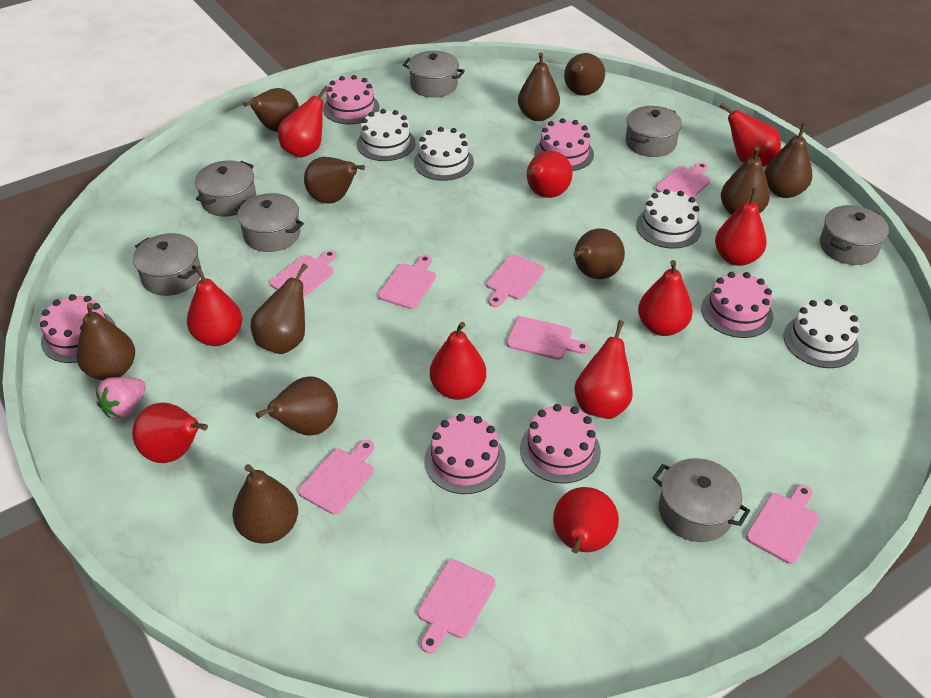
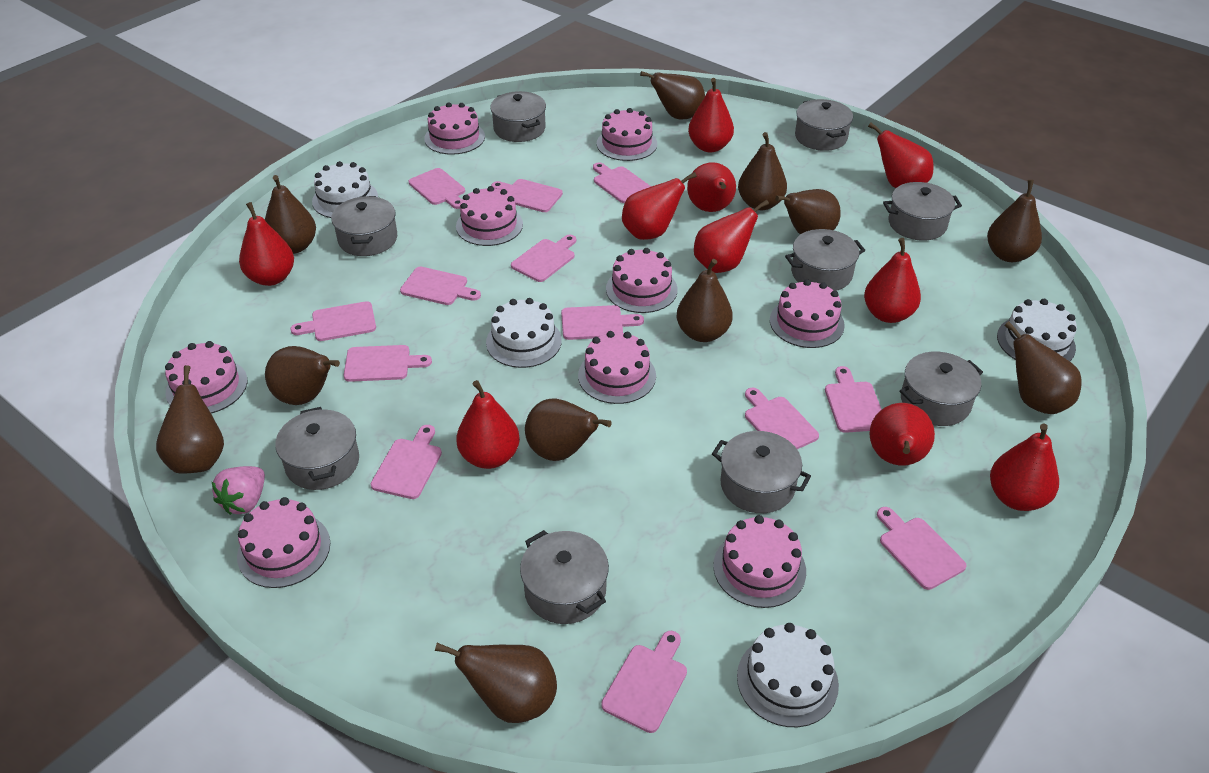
grey pot: 7 -> 9
pink cake: 6 -> 9
pink cutting board: 8 -> 13

